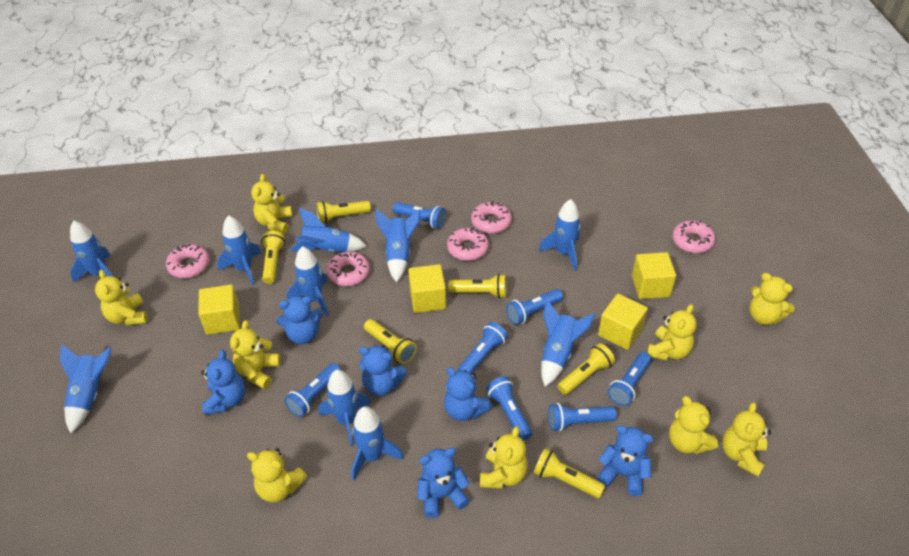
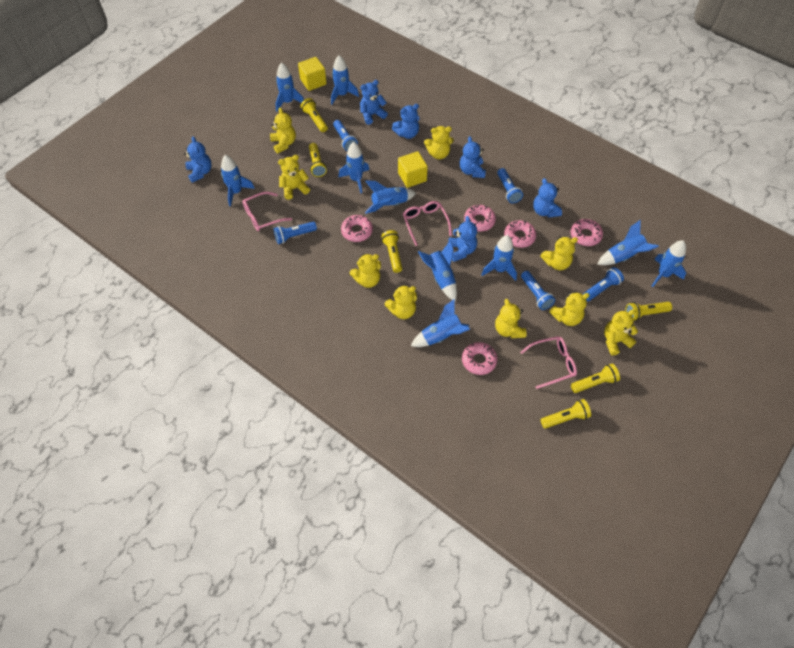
blue flashlight: 7 -> 5
pink glasses: 0 -> 3
yellow cube: 4 -> 2

